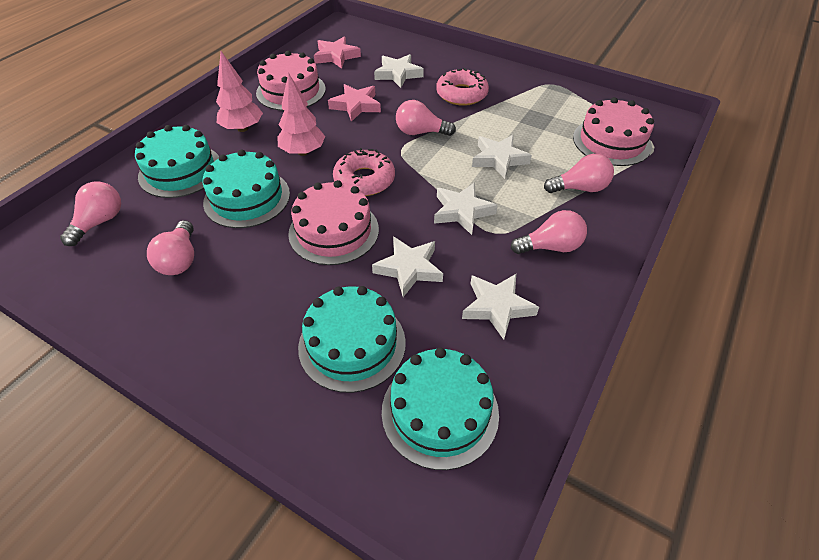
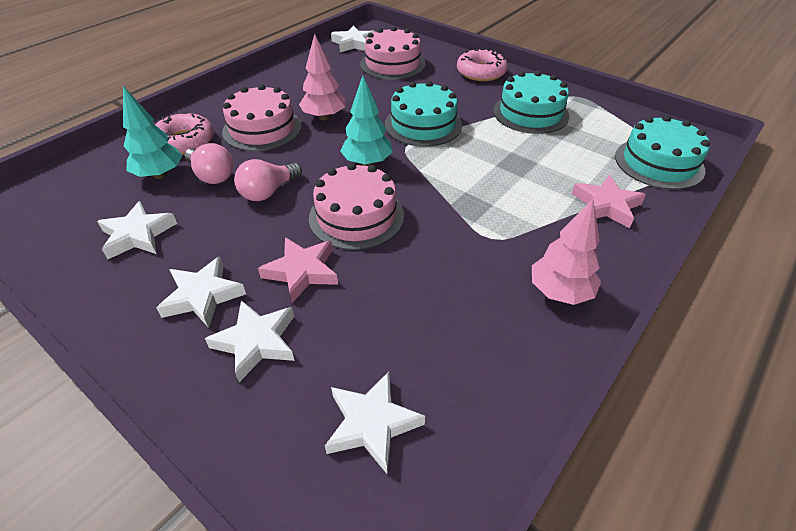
pink light bulb: 5 -> 2
turquoise cake: 4 -> 3
turquoise tree: 0 -> 2

